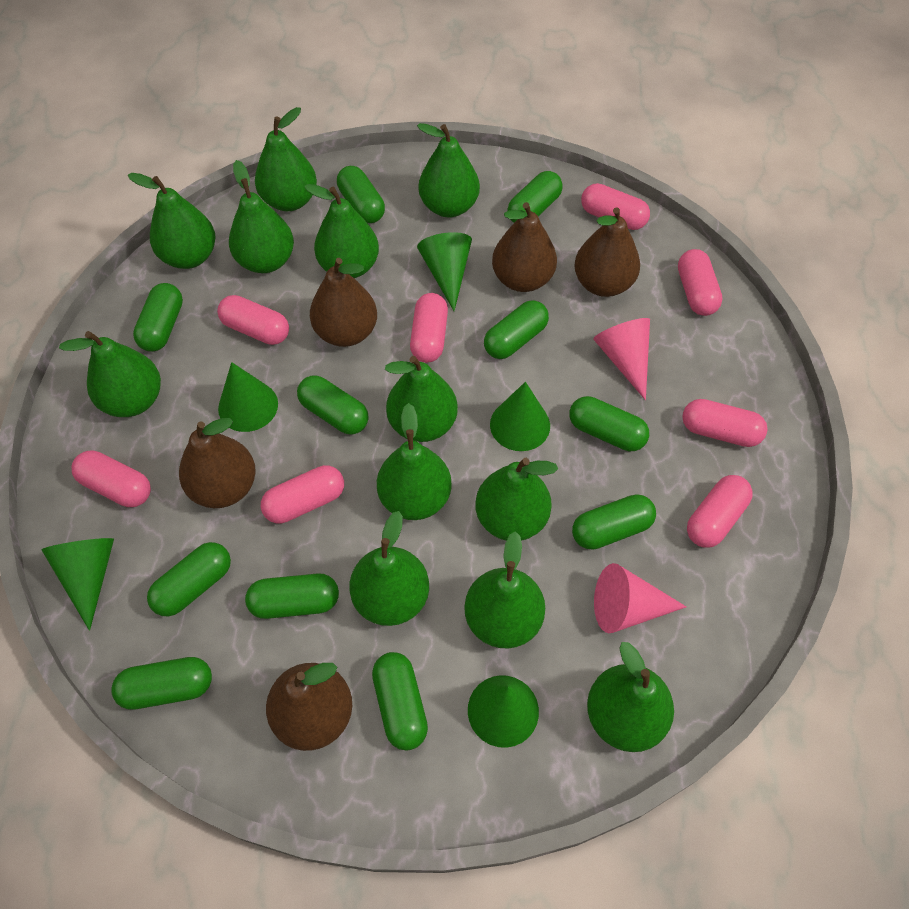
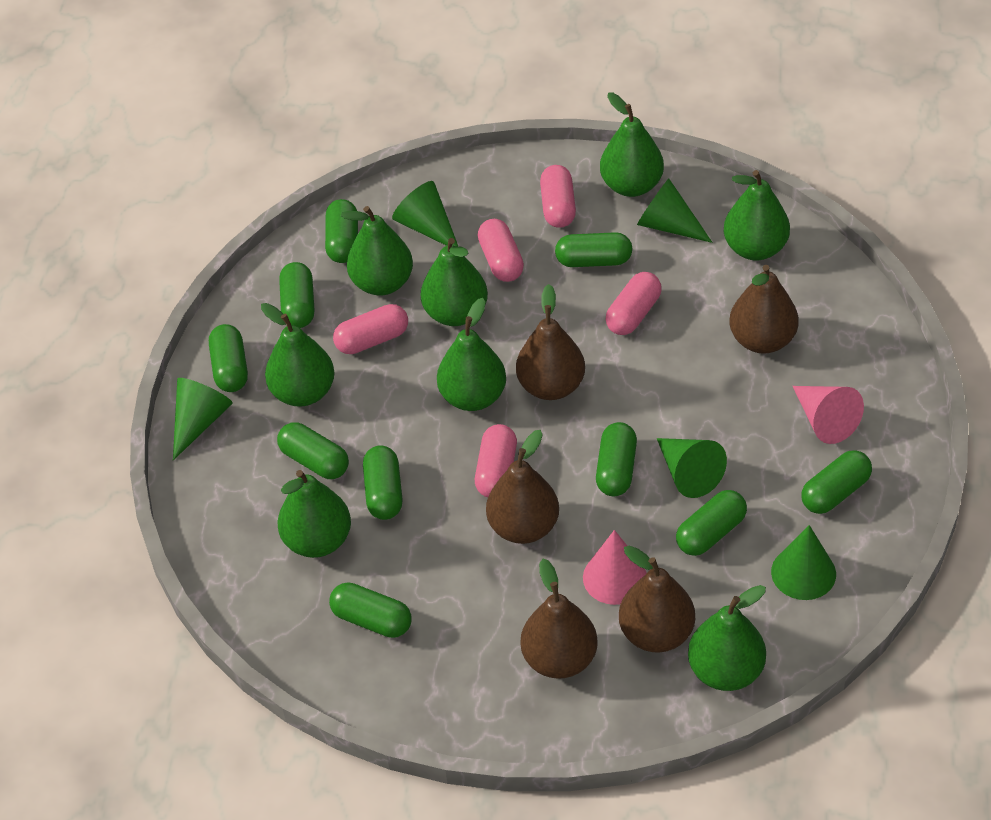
green capsule: 11 -> 10
green pear: 12 -> 8
pink capsule: 8 -> 5

